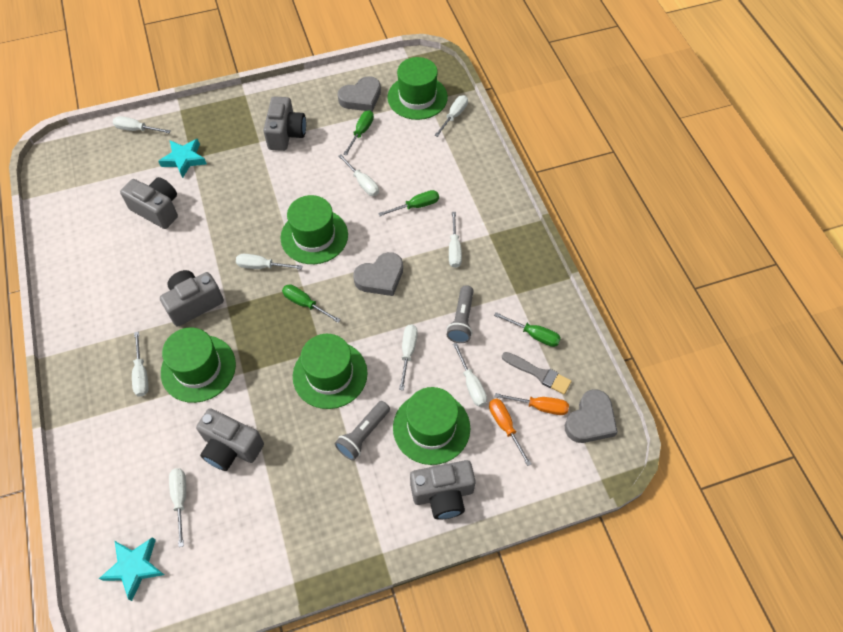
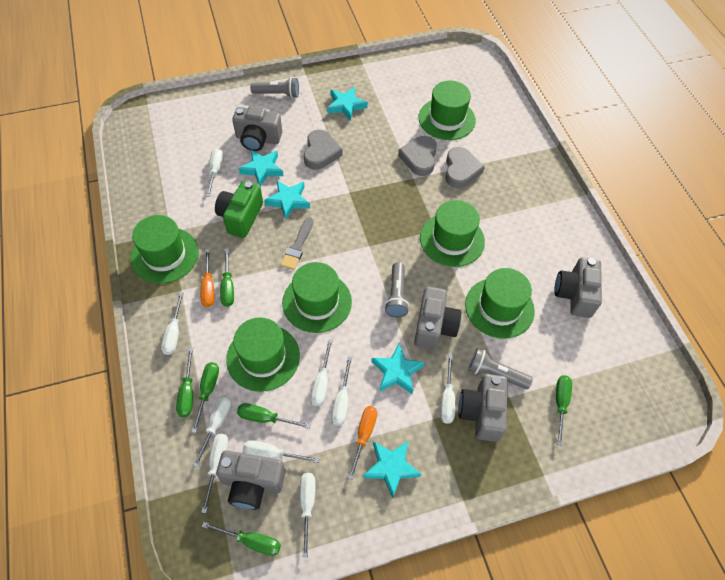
green camera: 0 -> 1
green hat: 5 -> 6
green screwdriver: 4 -> 6
grey flashlight: 2 -> 3
turquoise star: 2 -> 5

